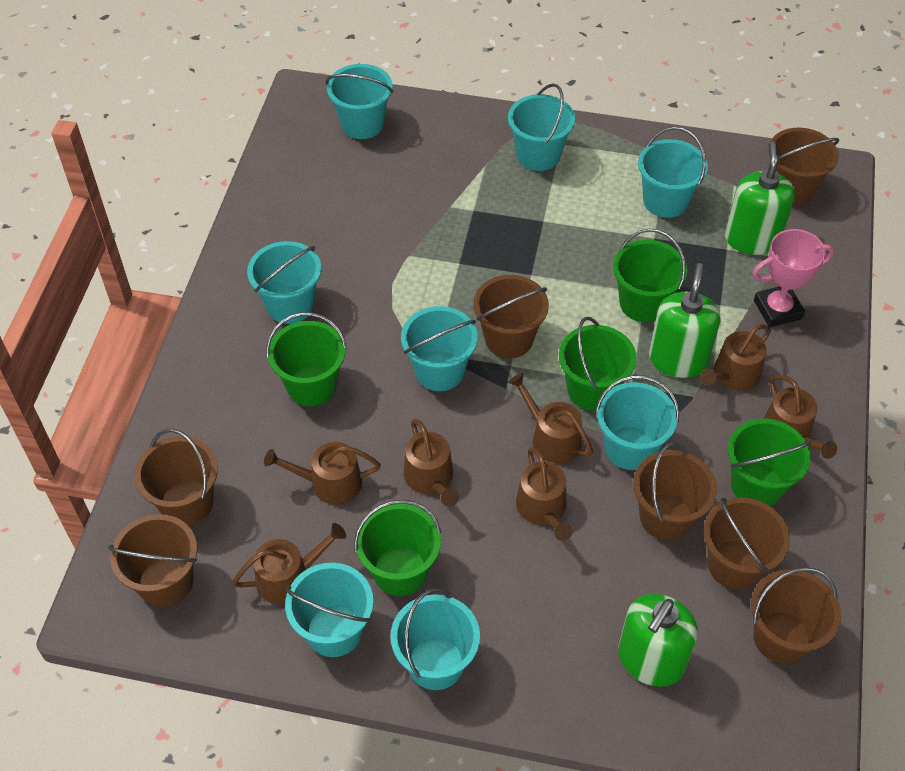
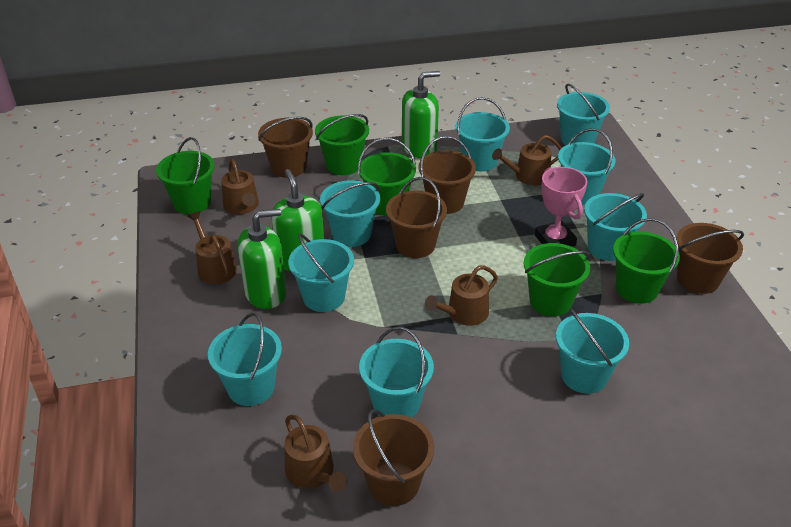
brown bucket: 7 -> 5
brown watering can: 7 -> 5
turquoise bucket: 8 -> 9

